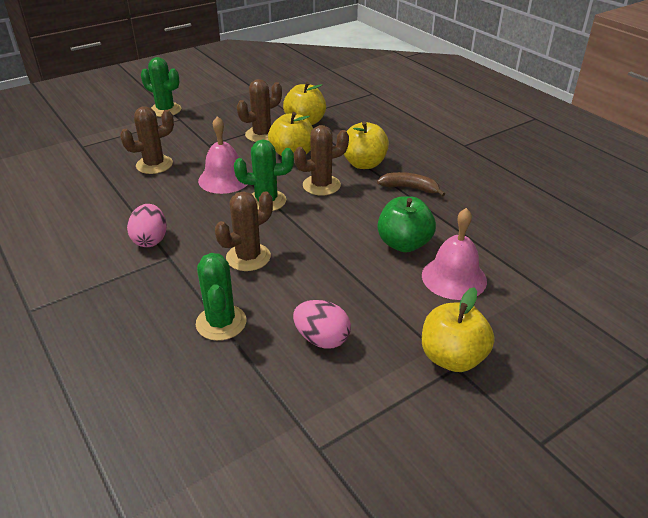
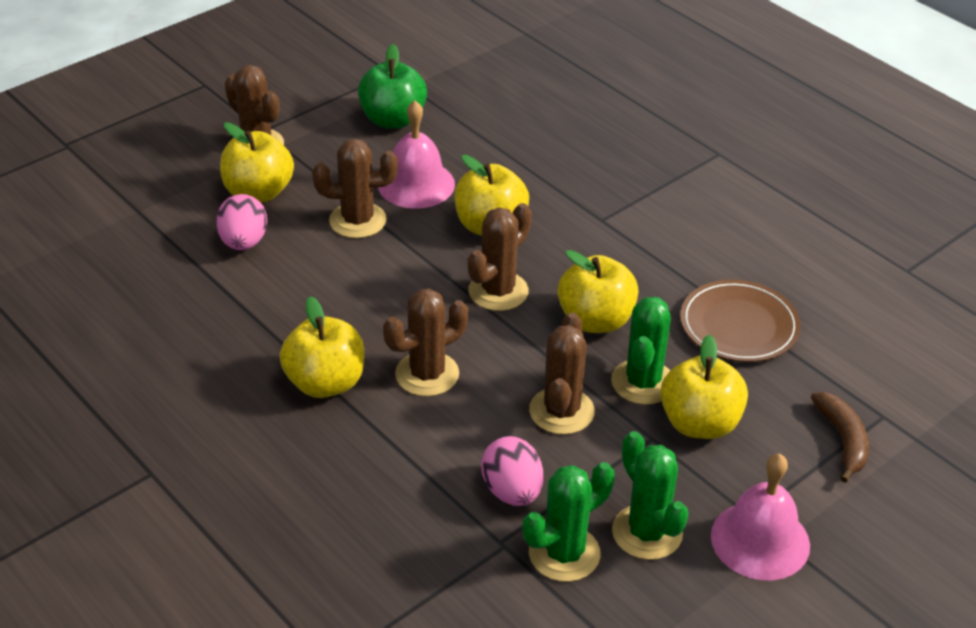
brown cactus: 4 -> 5
brown plate: 0 -> 1
yellow apple: 4 -> 5

